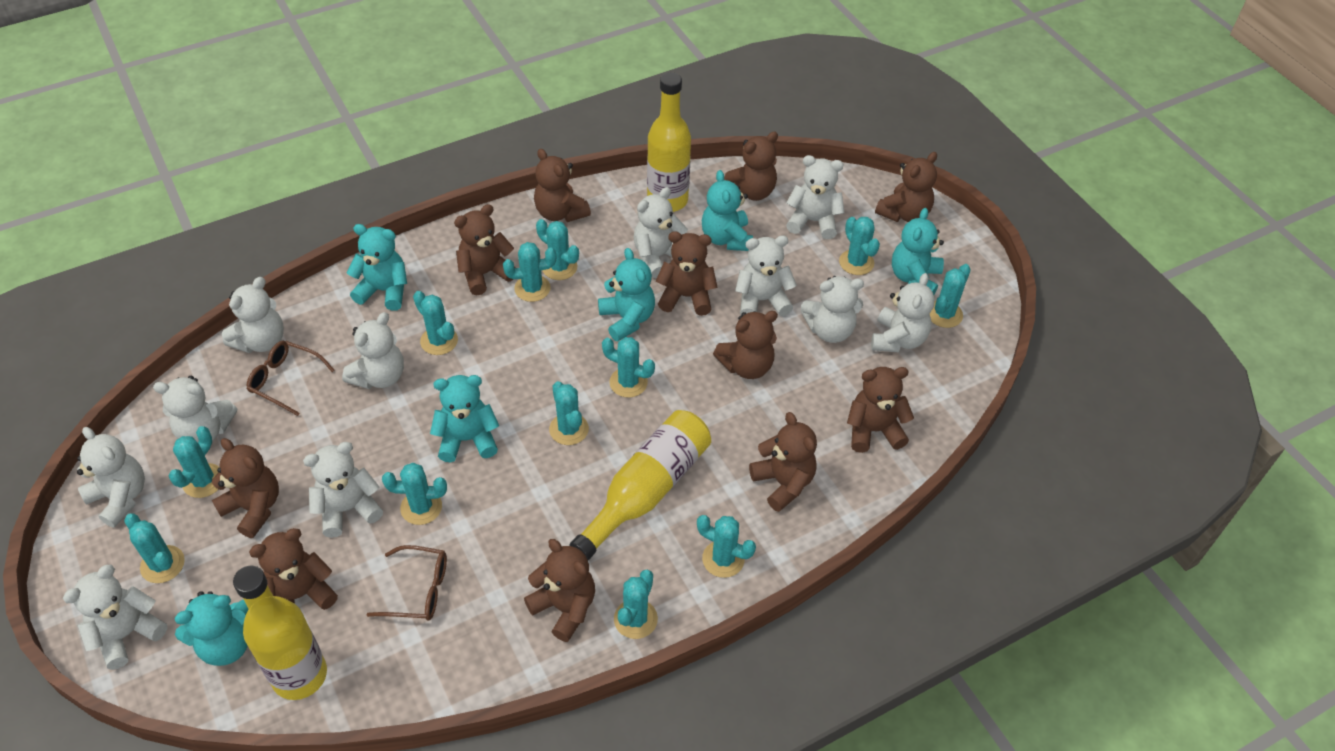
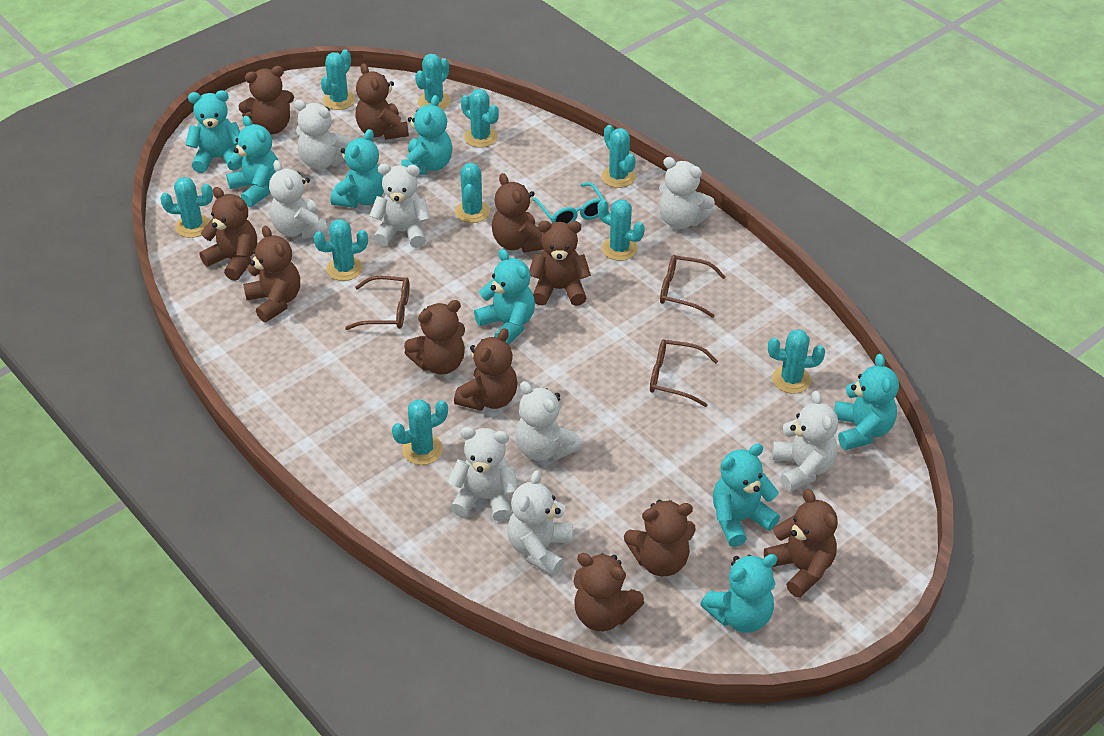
brown glasses: 2 -> 3
turquoise cactus: 12 -> 10
turquoise glasses: 0 -> 1
turquoise teddy bear: 6 -> 8
white teddy bear: 11 -> 8
yellow bottle: 3 -> 0

